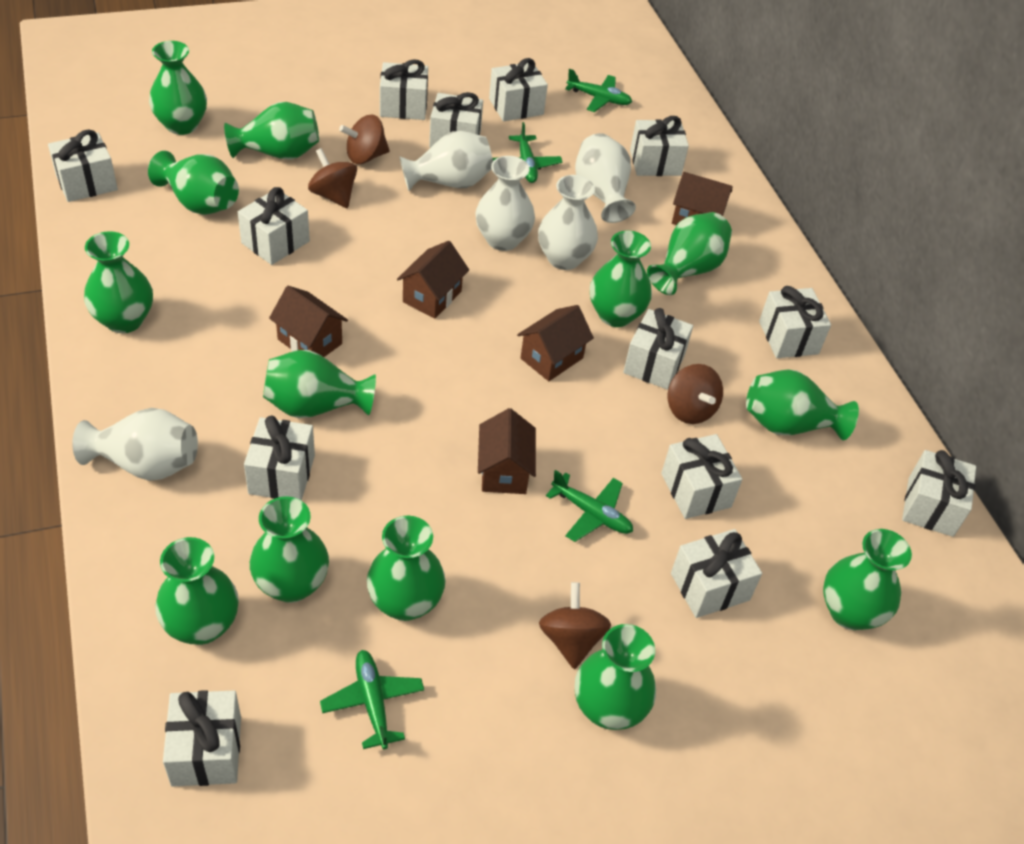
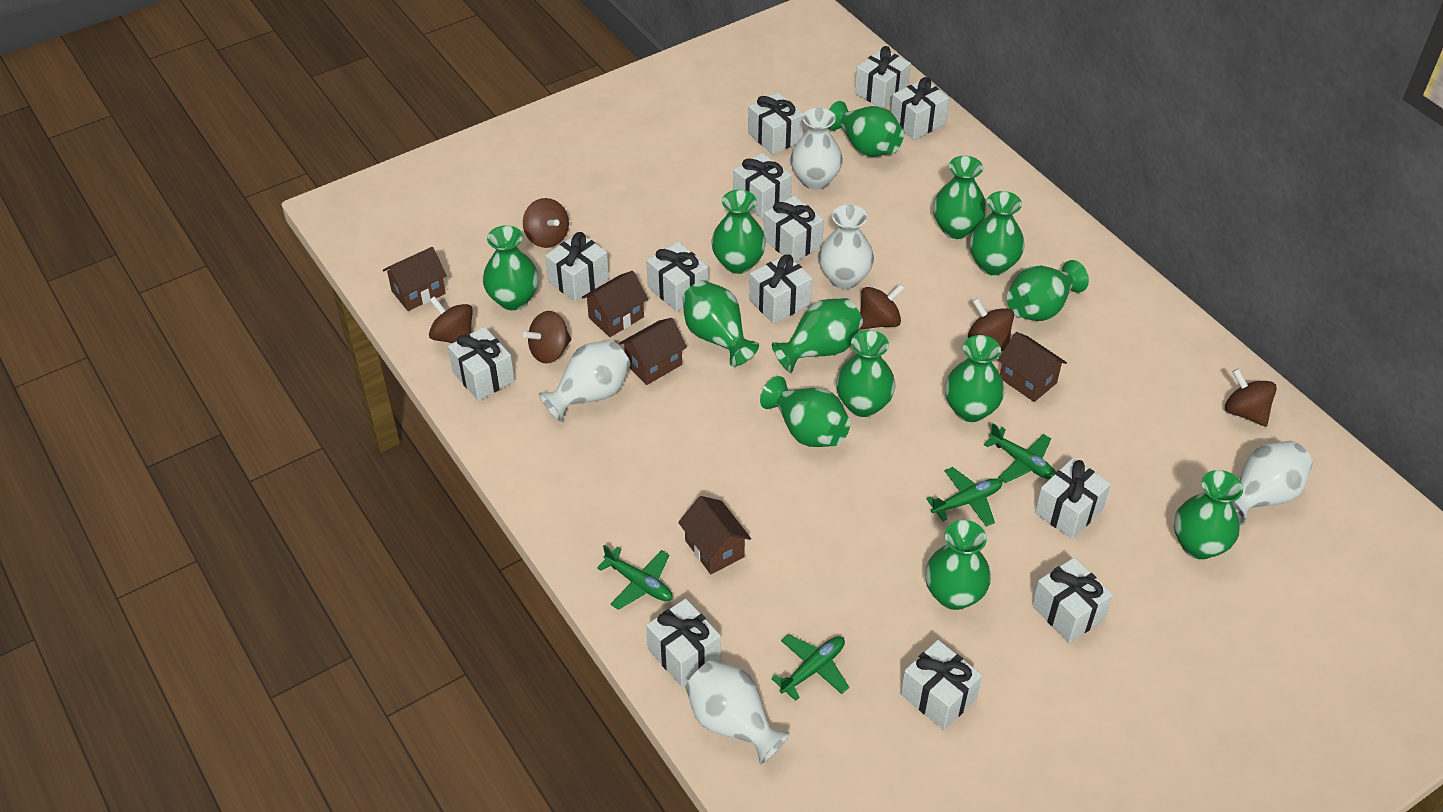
brown spinning top: 4 -> 6

